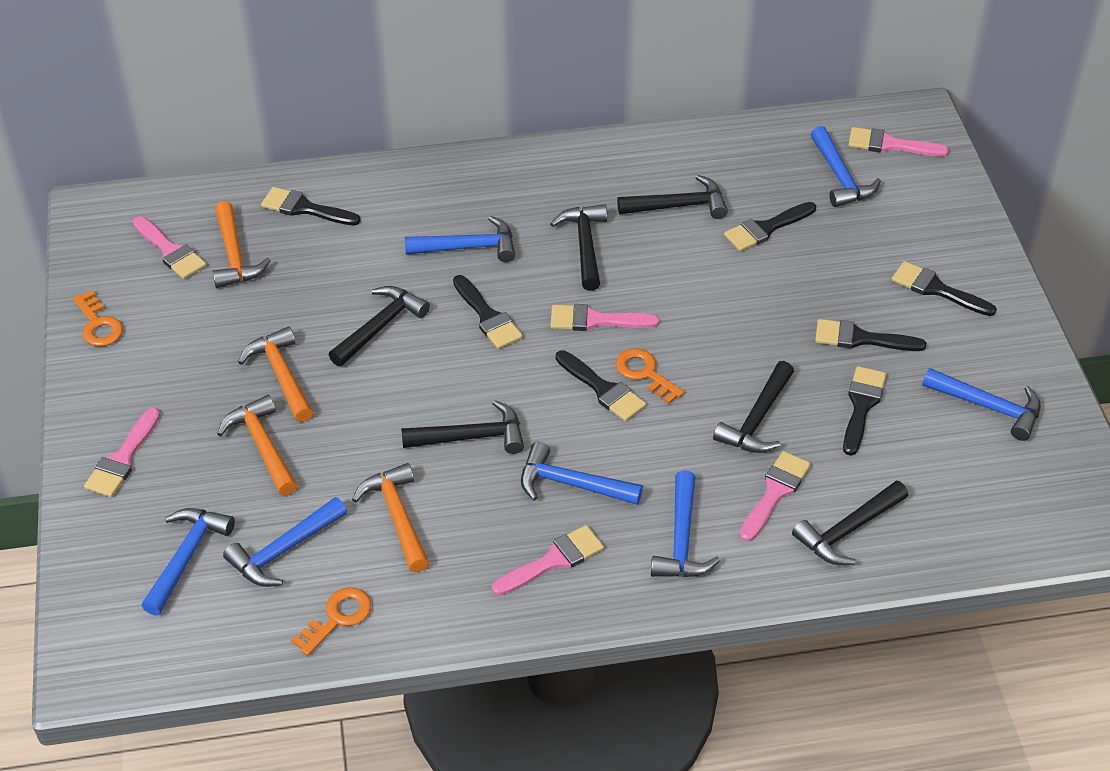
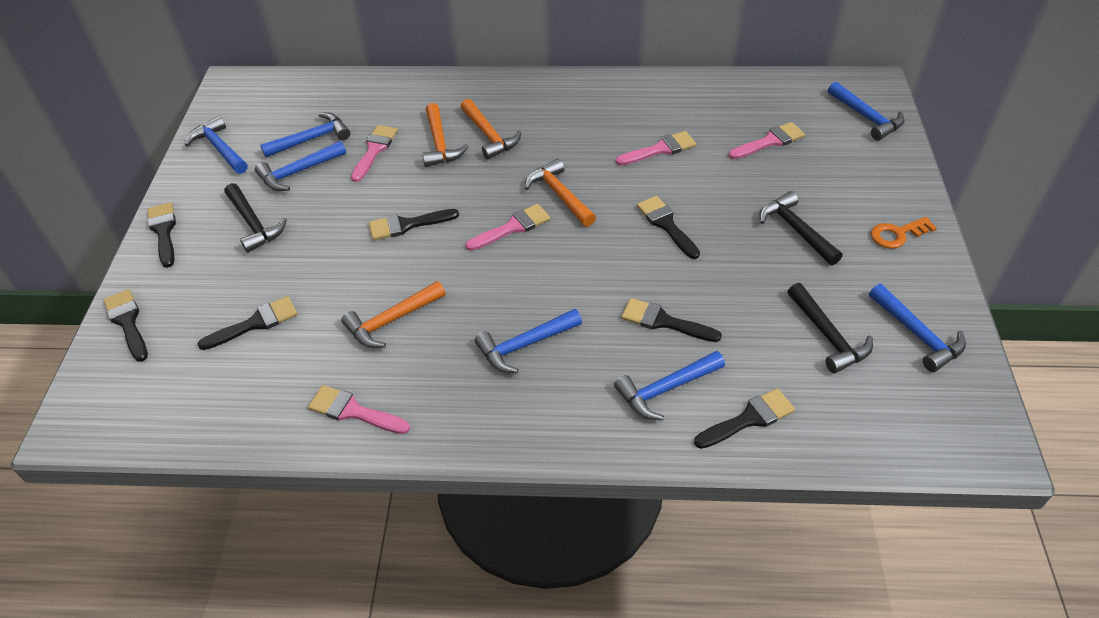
black hammer: 6 -> 3
orange key: 3 -> 1
pink brush: 6 -> 5

